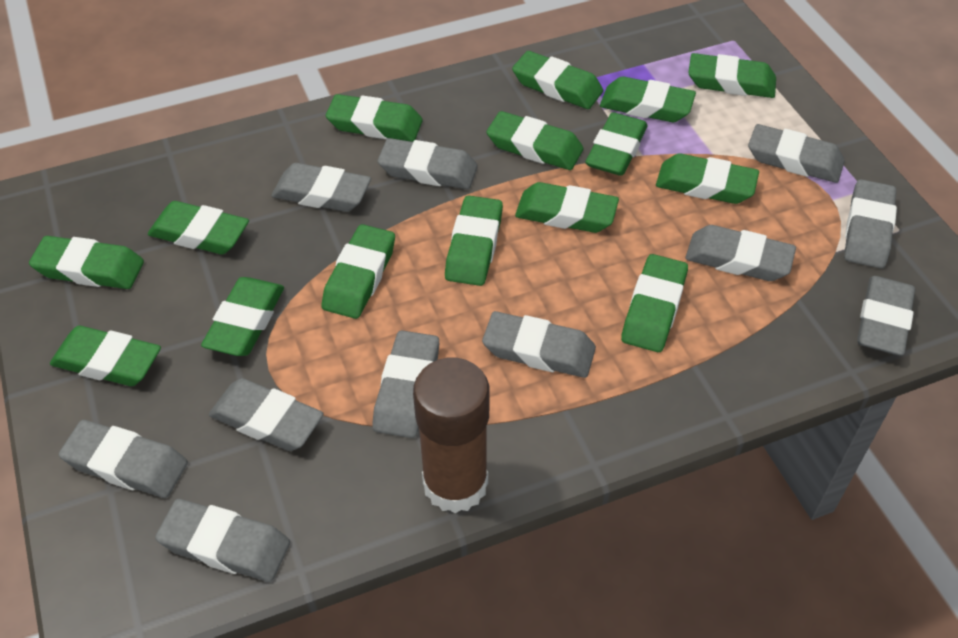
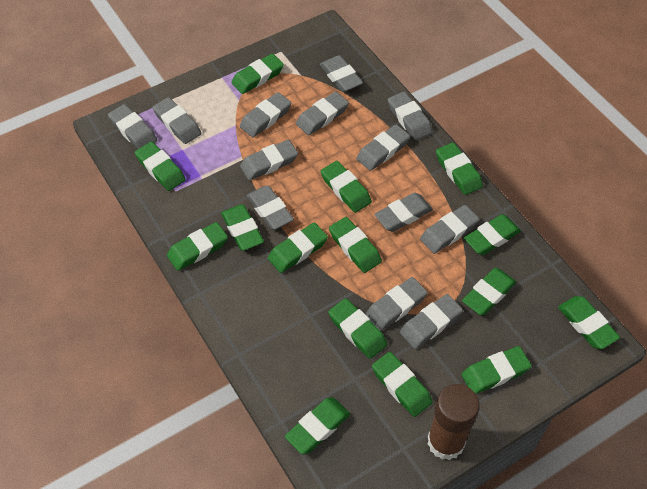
grey eraser: 11 -> 13

